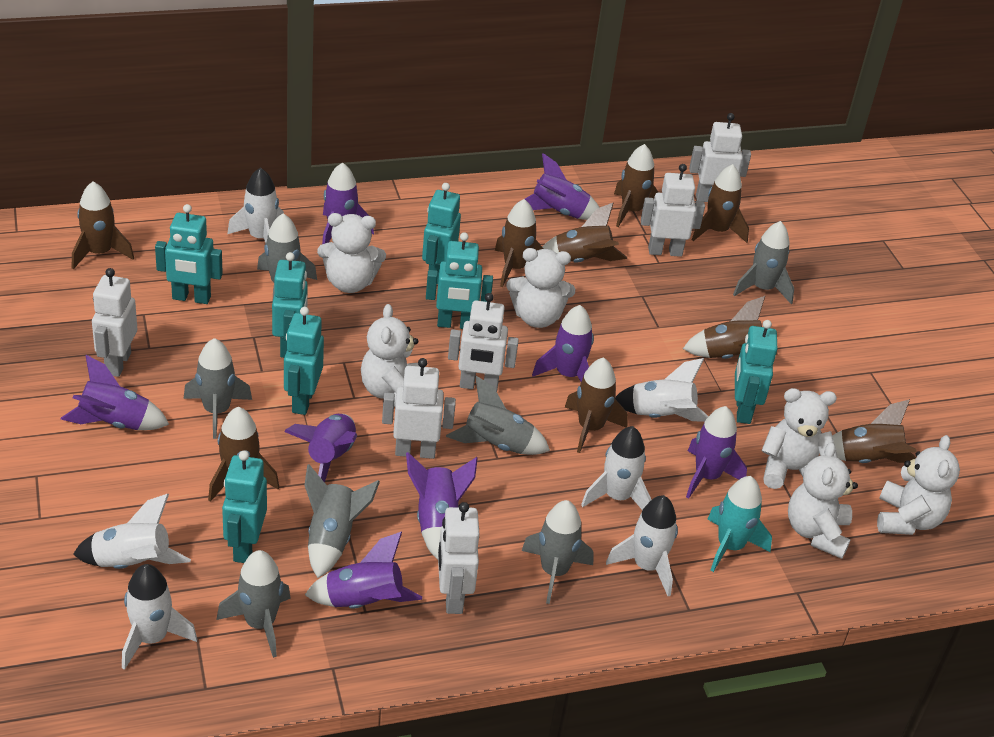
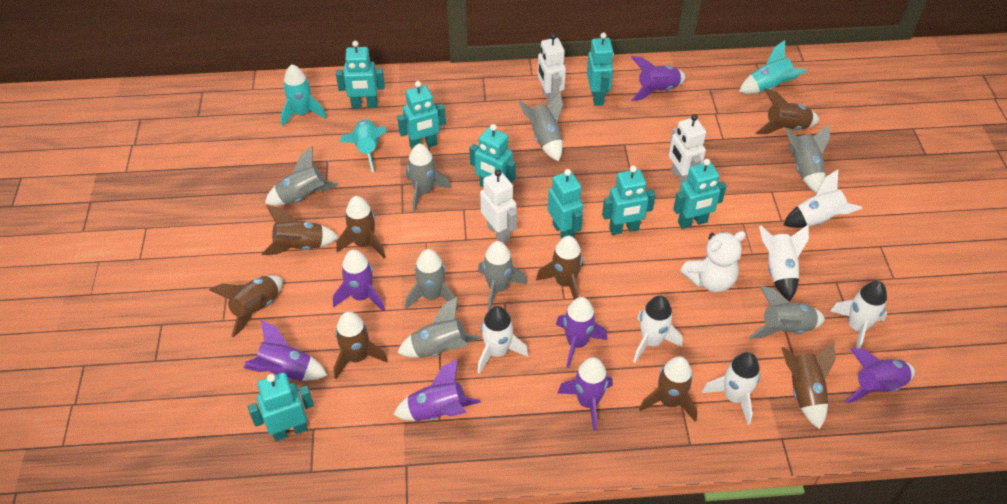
brown rocket: 9 -> 8
grey rocket: 7 -> 8
purple rocket: 8 -> 7
turquoise robot: 7 -> 8
turquoise rocket: 1 -> 3
white robot: 6 -> 3
white teddy bear: 6 -> 1

